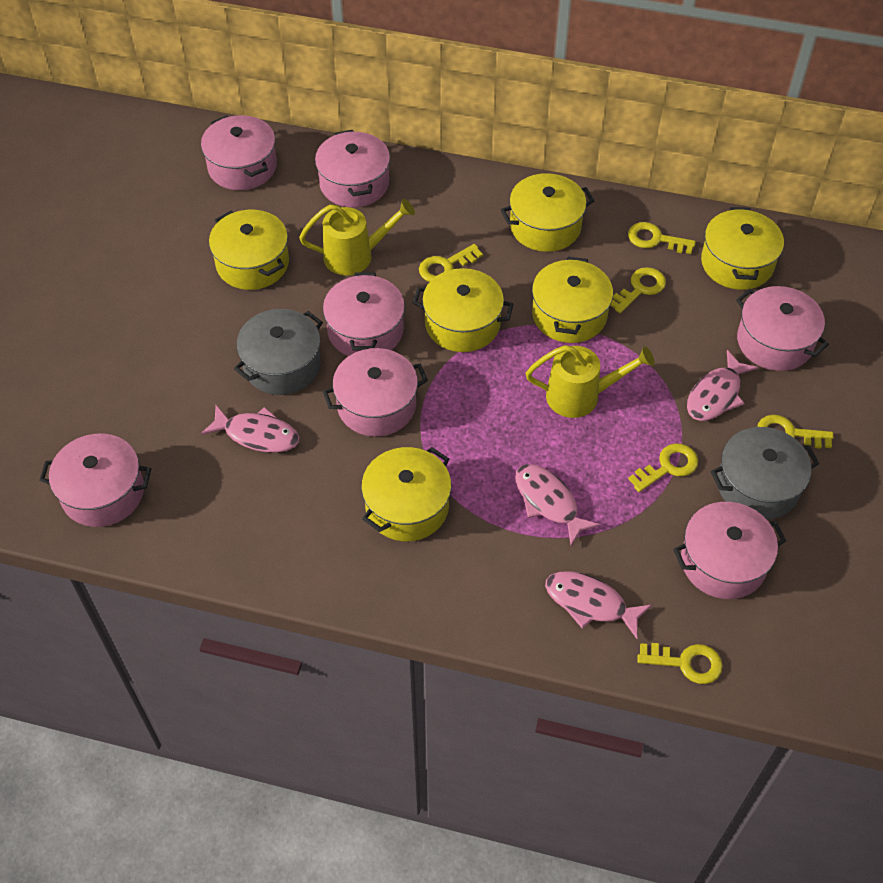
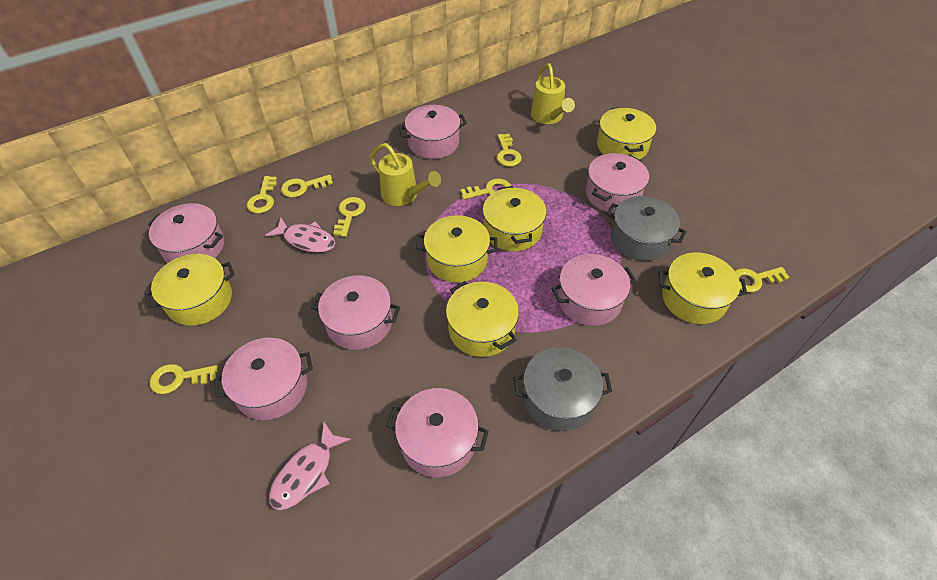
pink fish: 4 -> 2
yellow key: 6 -> 7

